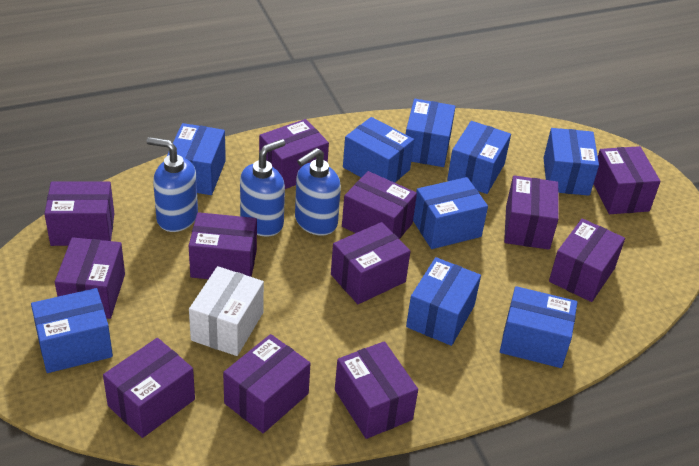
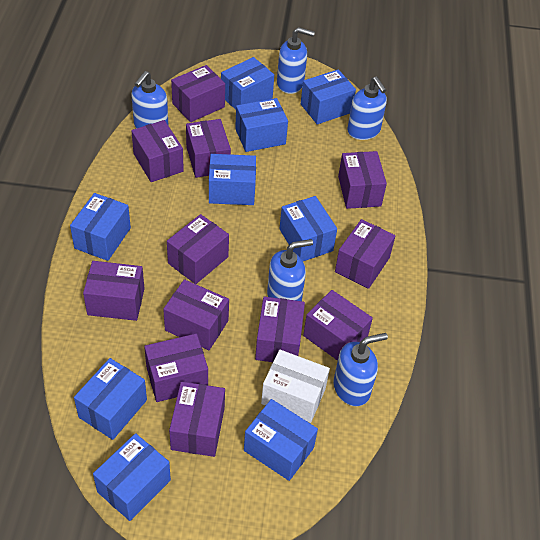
blue soap dispenser: 3 -> 5

